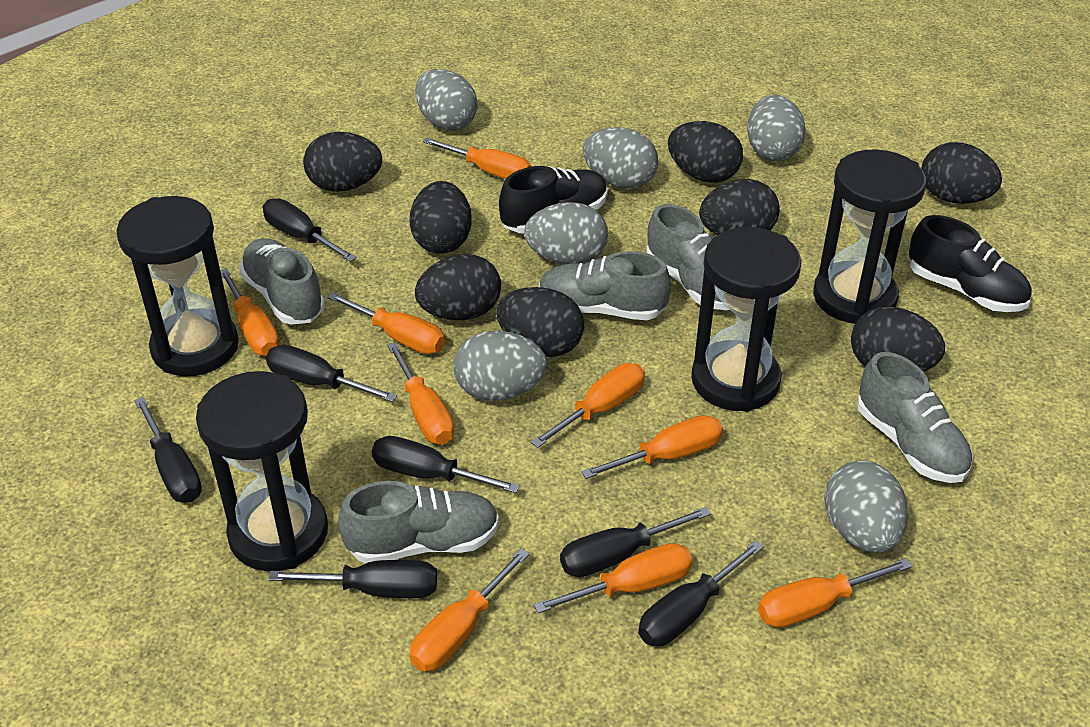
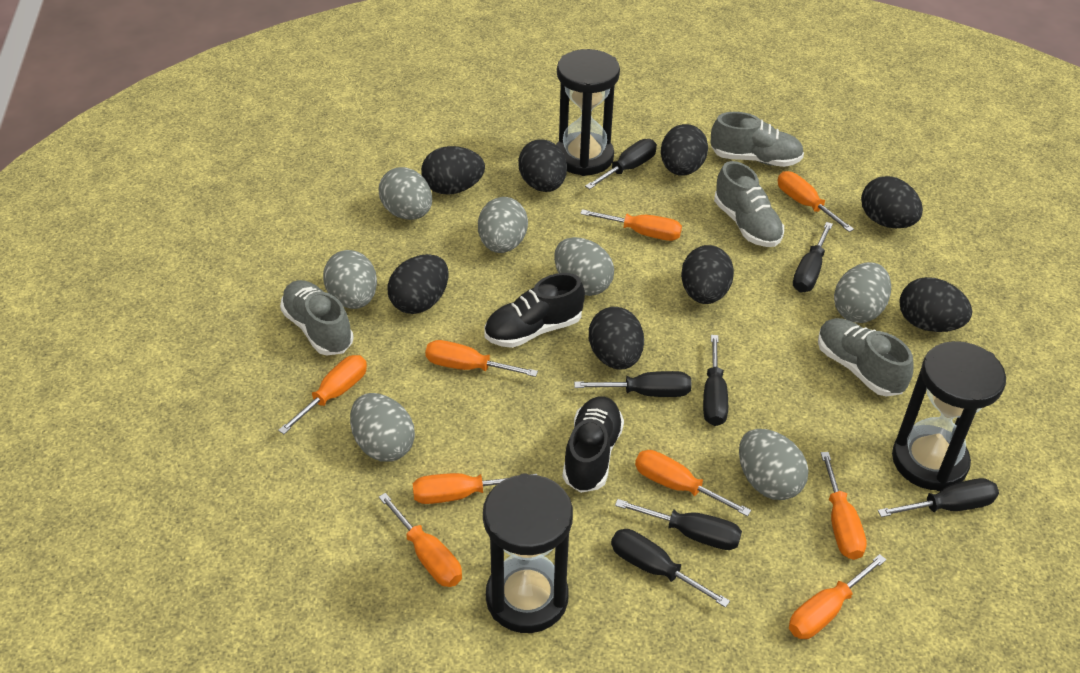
black hourglass: 4 -> 3
grey egg: 6 -> 7
grey shoe: 5 -> 4

